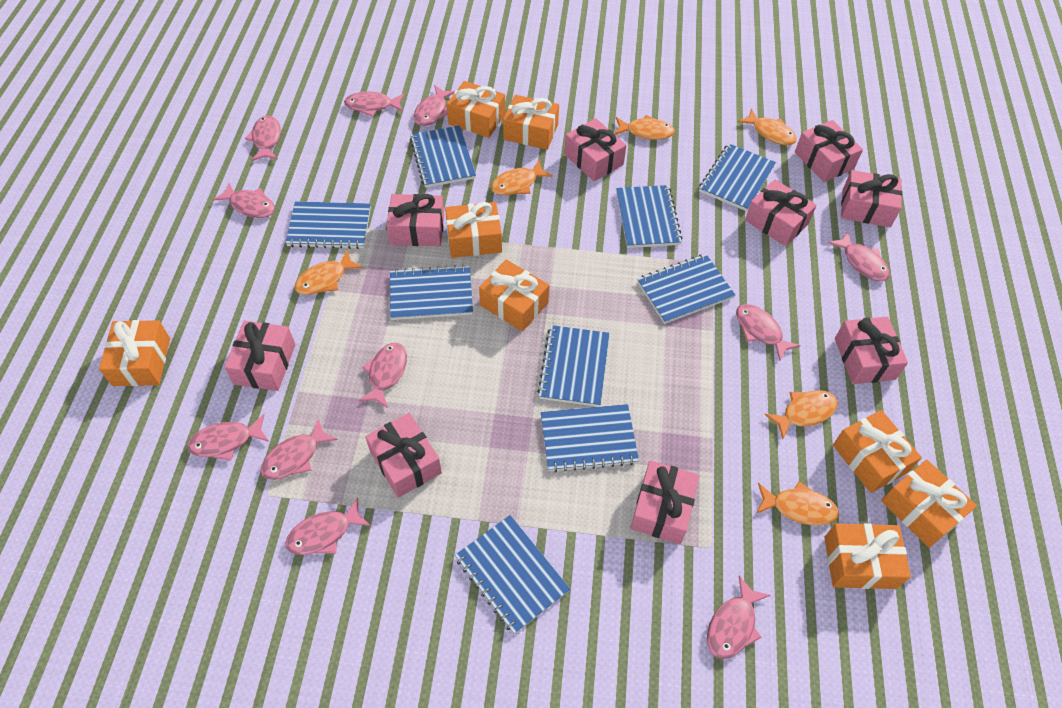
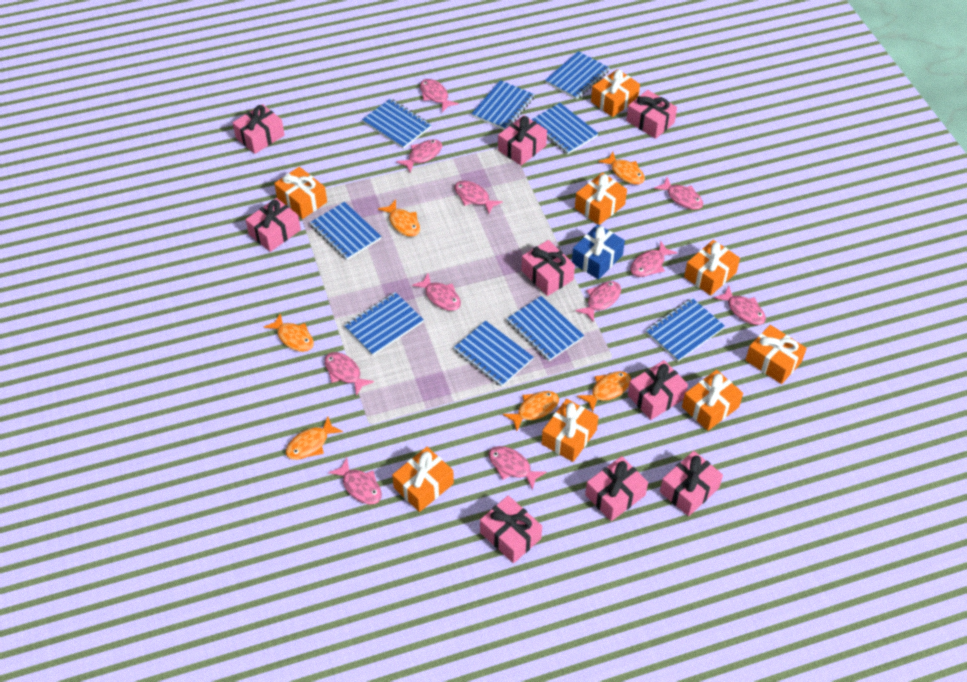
blue gift: 0 -> 1

